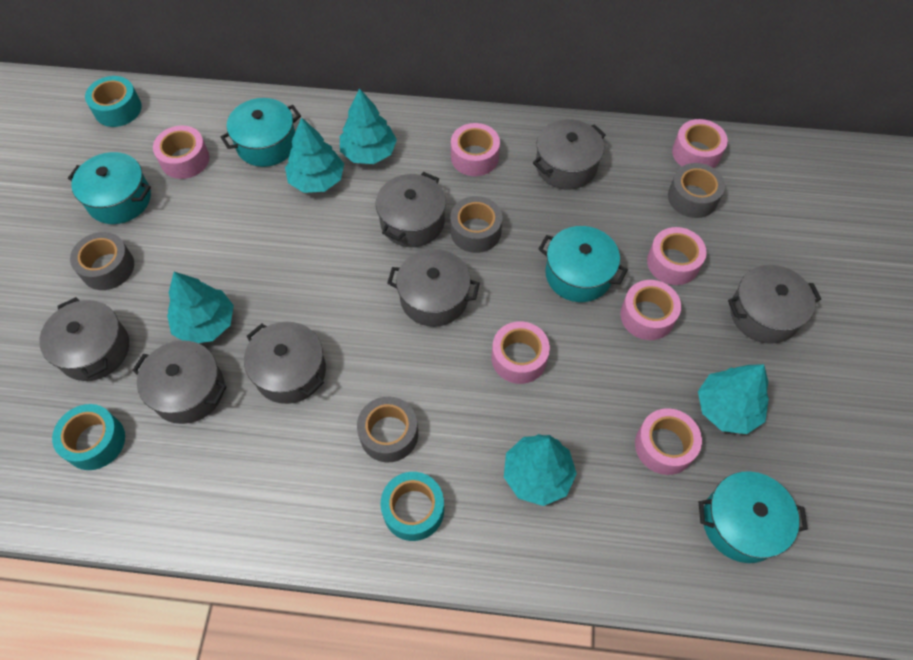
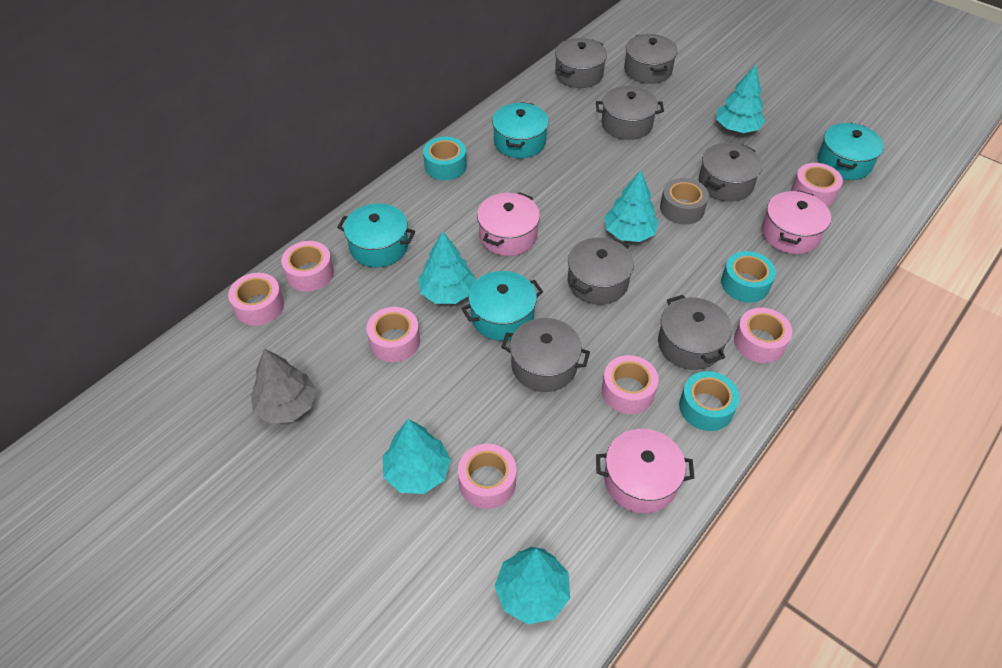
grey tape: 4 -> 1
grey tree: 0 -> 1
pink pot: 0 -> 3

